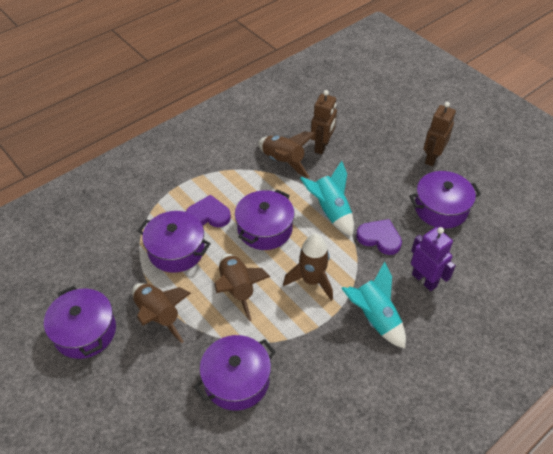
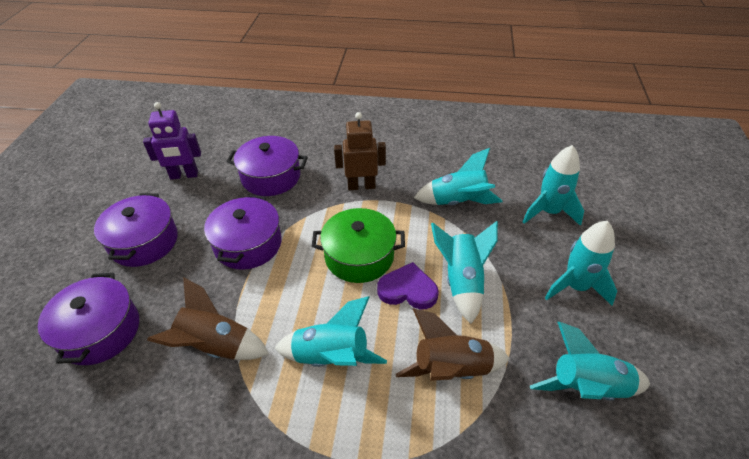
brown robot: 2 -> 1
brown rocket: 4 -> 2
green pot: 0 -> 1
purple heart: 2 -> 1
purple pot: 5 -> 4
turquoise rocket: 2 -> 6

